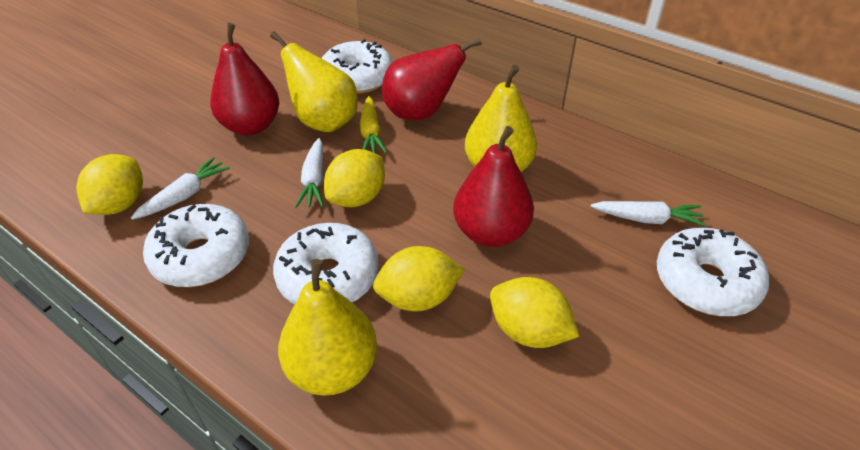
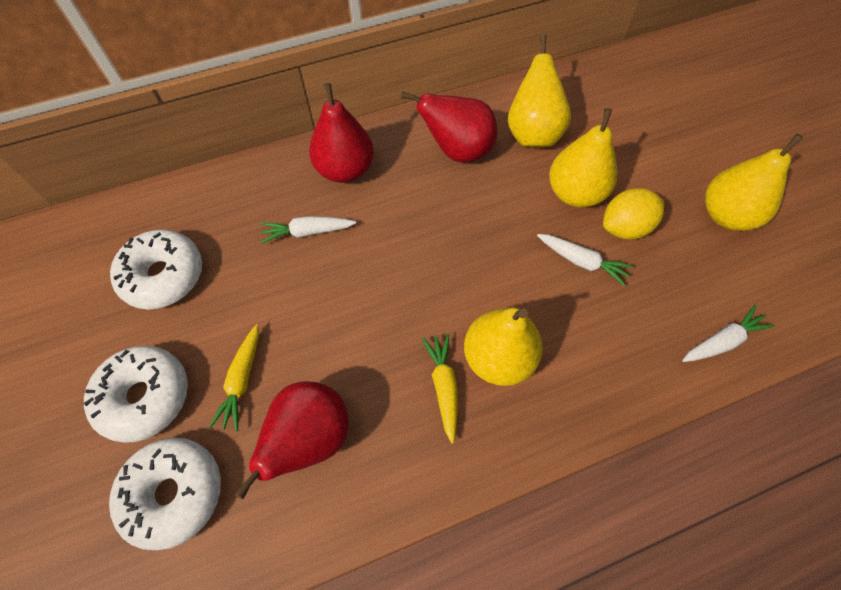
white donut: 4 -> 3
yellow carrot: 1 -> 2
yellow lemon: 4 -> 1
yellow pear: 3 -> 4

